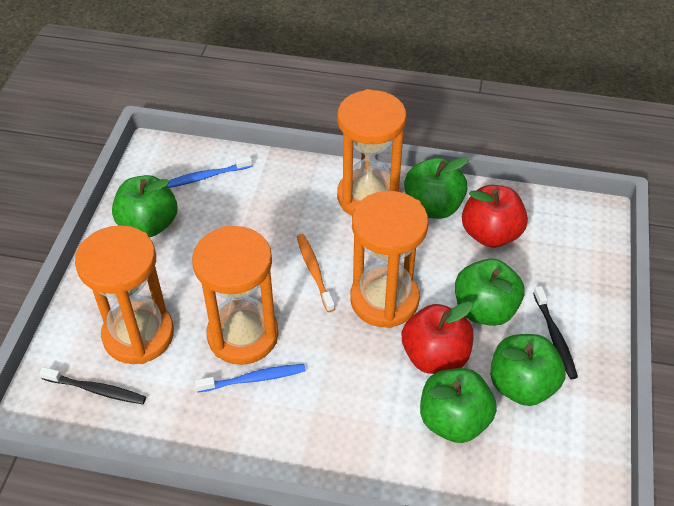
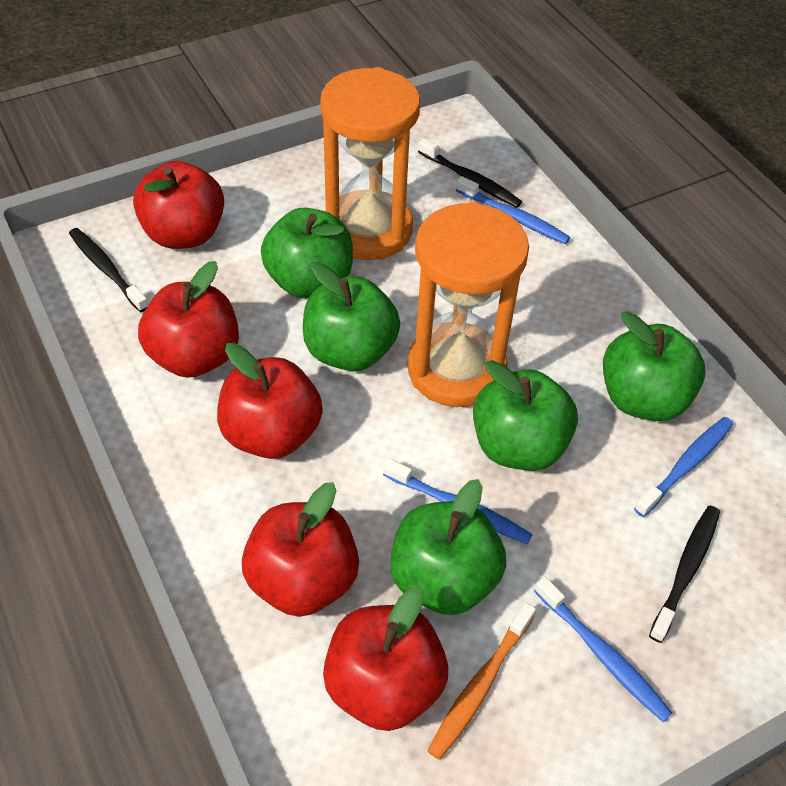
black toothbrush: 2 -> 3
blue toothbrush: 2 -> 4
orange hourglass: 4 -> 2
red apple: 2 -> 5

